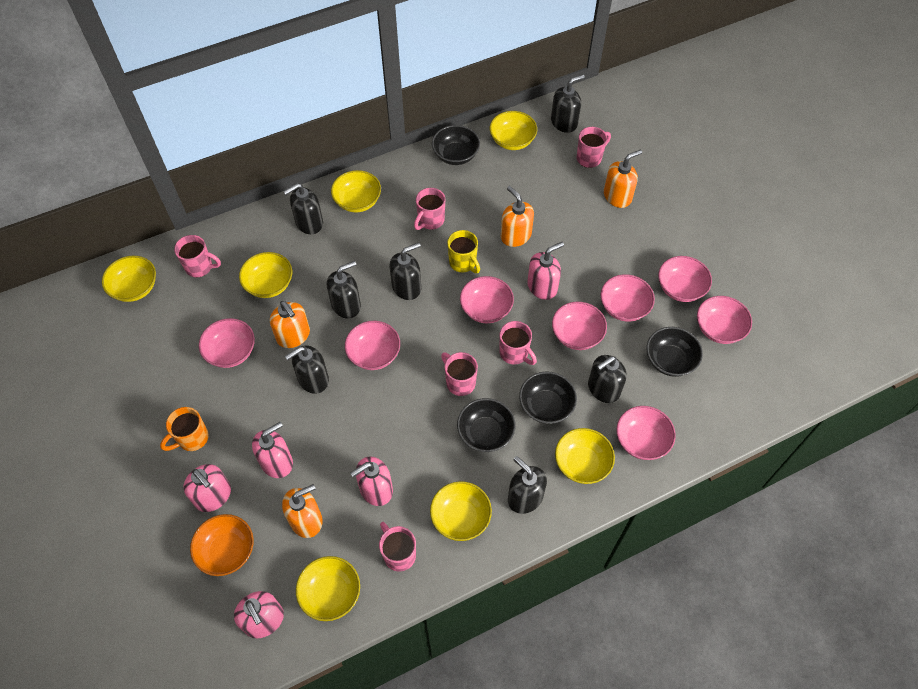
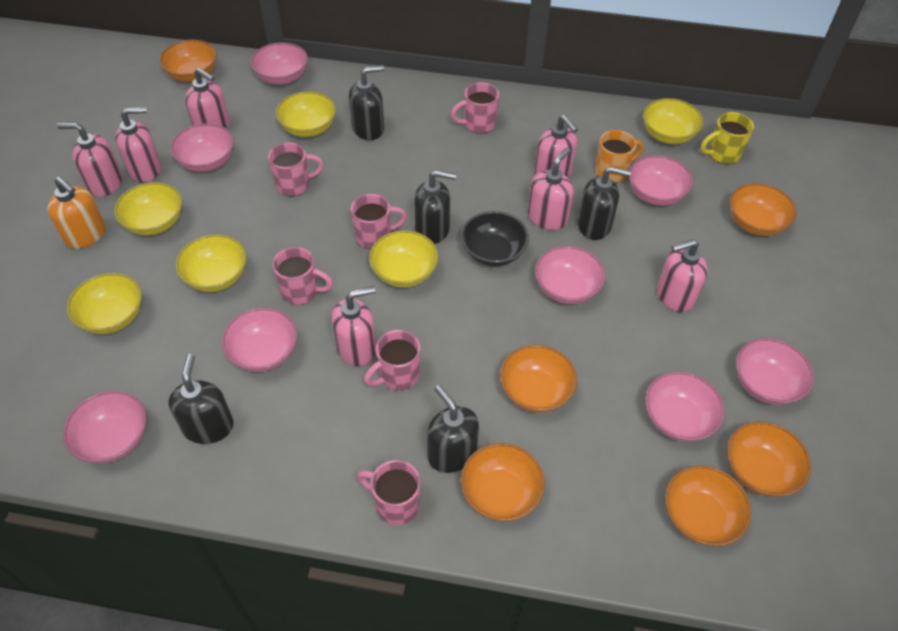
black bowl: 4 -> 1
black soap dispenser: 7 -> 5
orange bowl: 1 -> 6
orange soap dispenser: 4 -> 1
pink soap dispenser: 5 -> 7
yellow bowl: 7 -> 6

